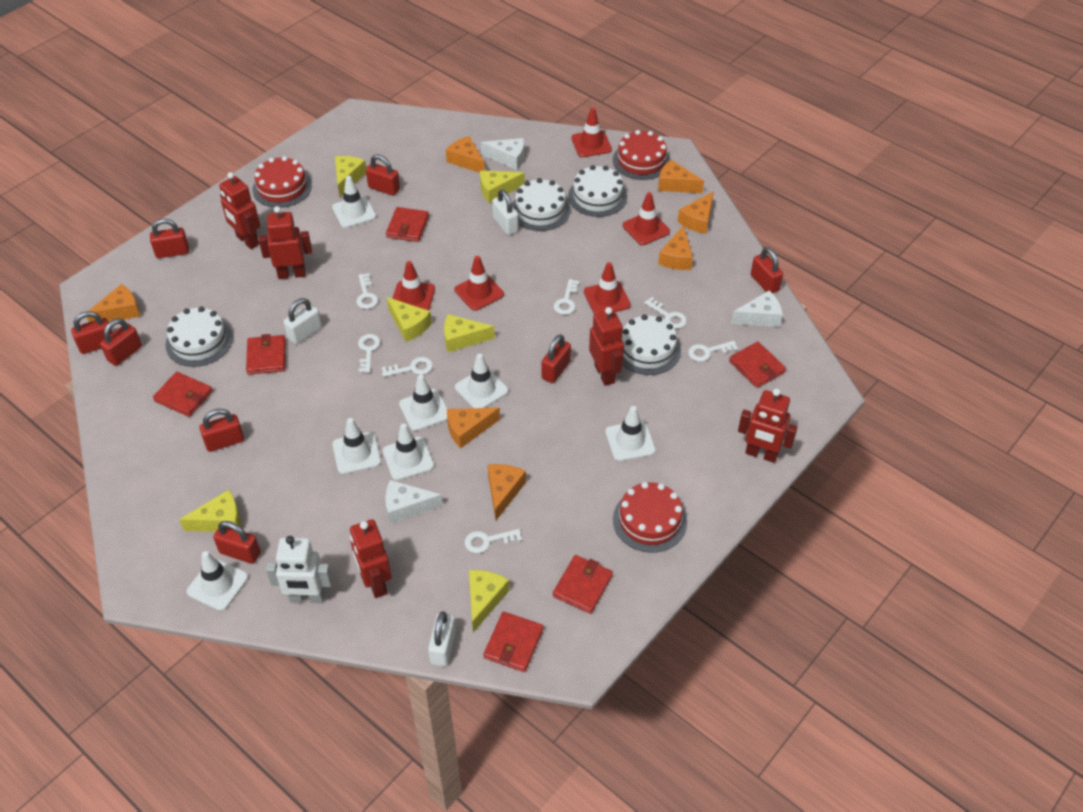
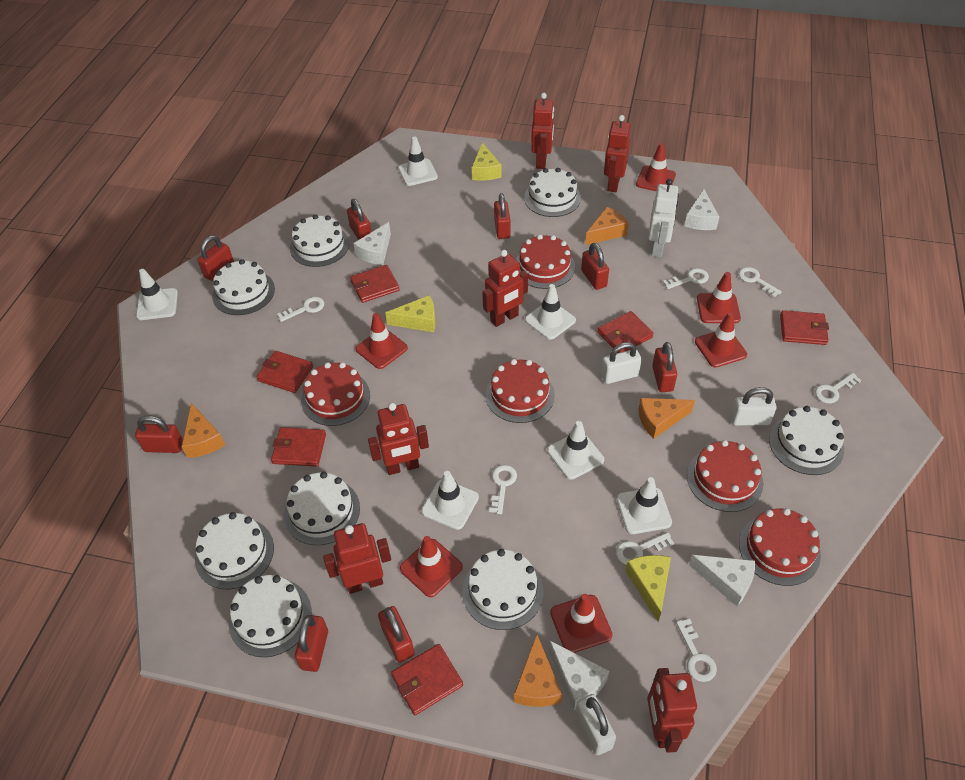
orange cheese: 7 -> 4
red cake: 3 -> 5
red robot: 5 -> 6
red traffic cone: 5 -> 6
white cake: 4 -> 8
white cheese: 3 -> 4
white traffic cone: 7 -> 6
yellow cheese: 6 -> 3

